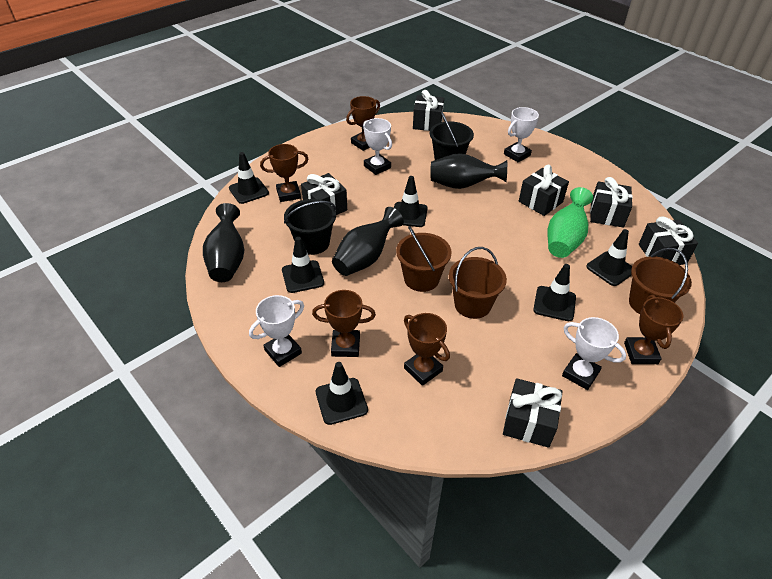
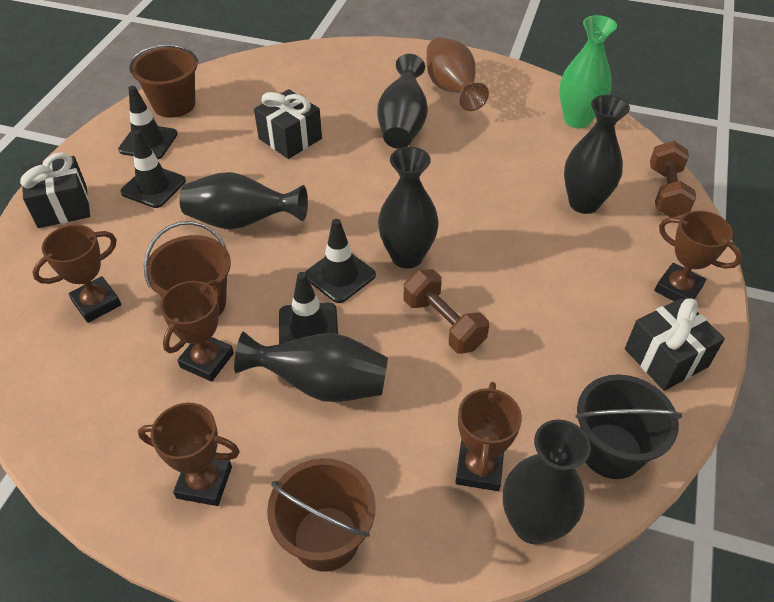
black bucket: 2 -> 1
black gift: 6 -> 3
black traffic cone: 6 -> 4
black vase: 3 -> 6
brown dumbbell: 0 -> 2
brown vase: 0 -> 1
white trophy: 4 -> 0

